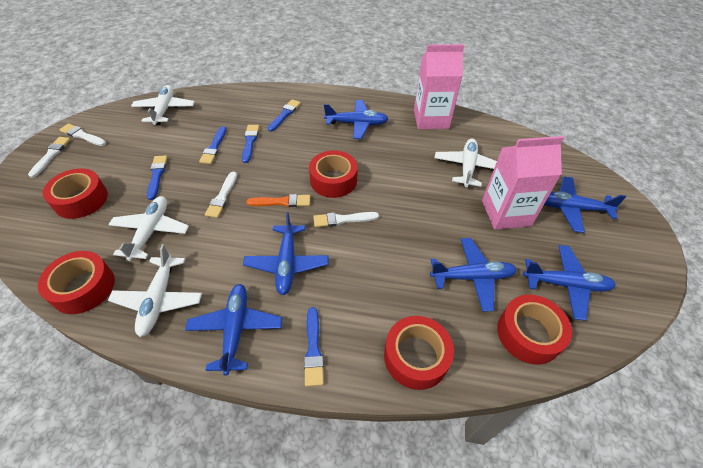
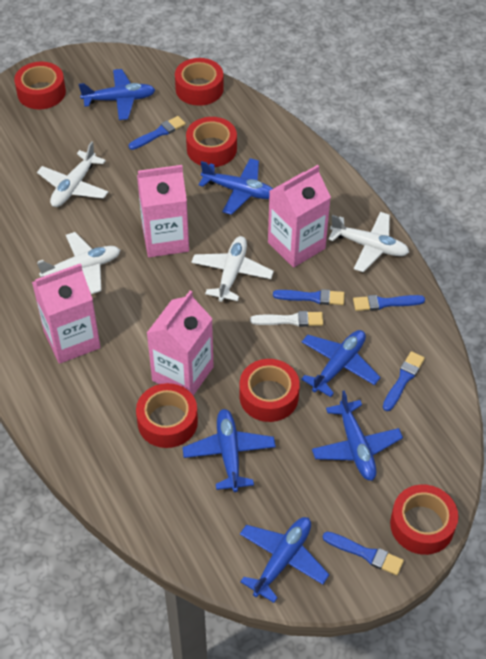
orange brush: 1 -> 0
pink carton: 2 -> 4
red tape: 5 -> 6
white brush: 4 -> 1

